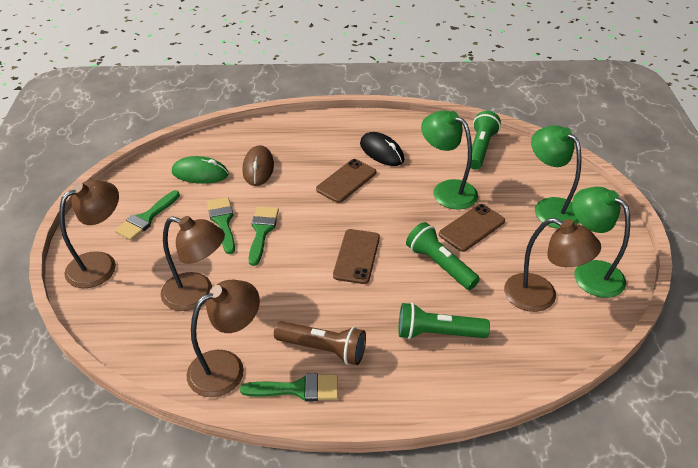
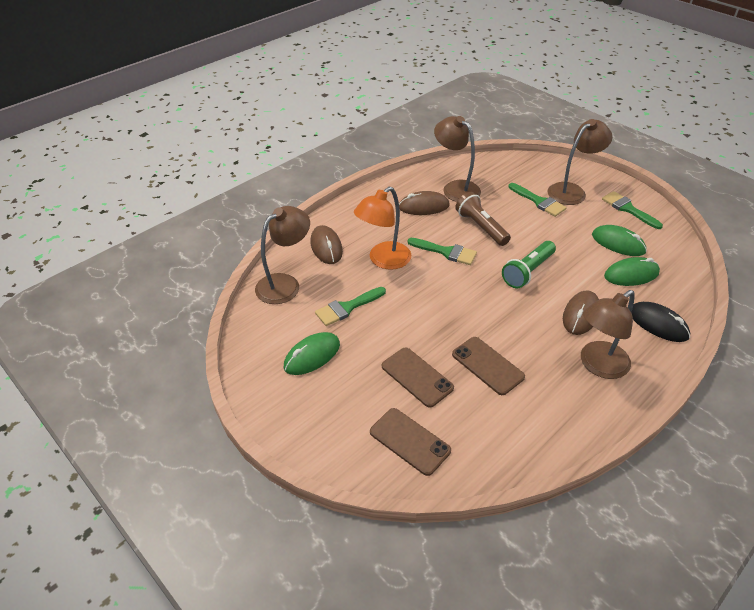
brown mouse: 1 -> 3
green flashlight: 3 -> 1
green lamp: 3 -> 0
green mouse: 1 -> 3
orange lamp: 0 -> 1

